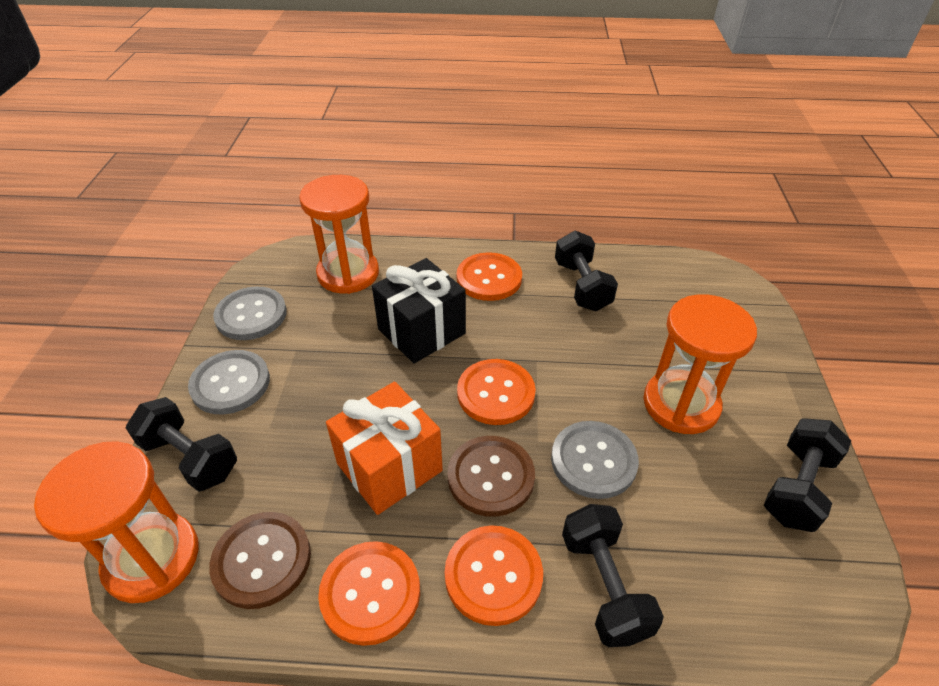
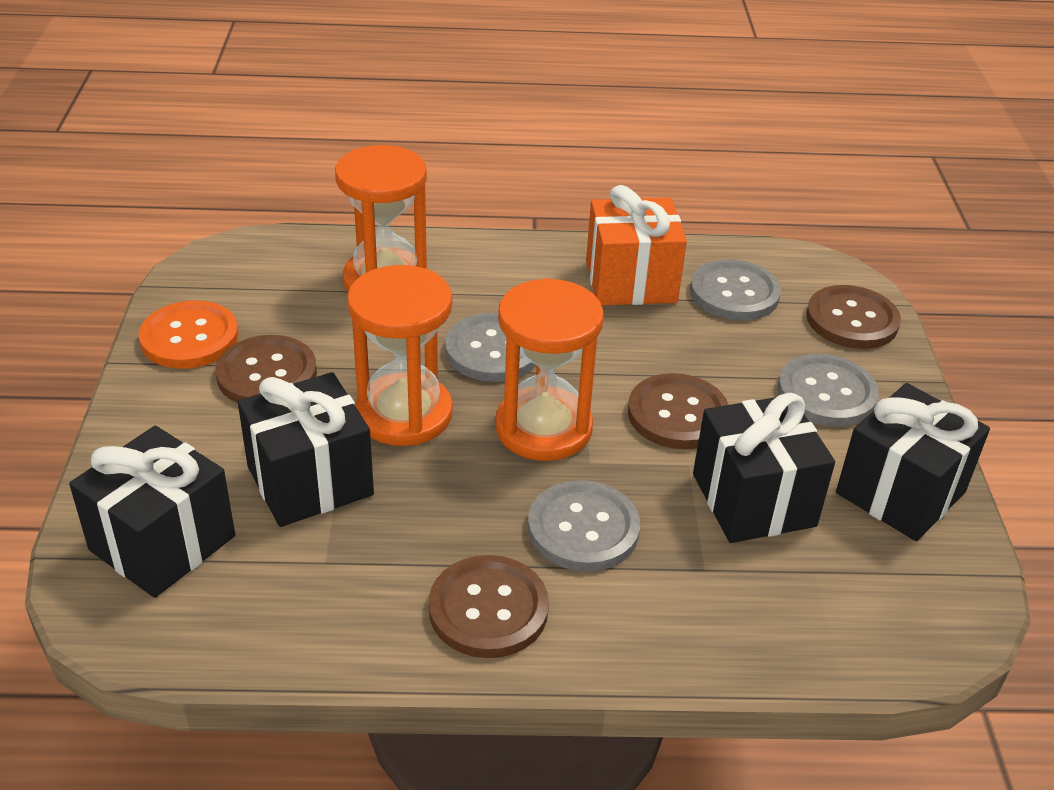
black dumbbell: 4 -> 0
black gift: 1 -> 4
brown button: 2 -> 4
grey button: 3 -> 4
orange button: 4 -> 1

